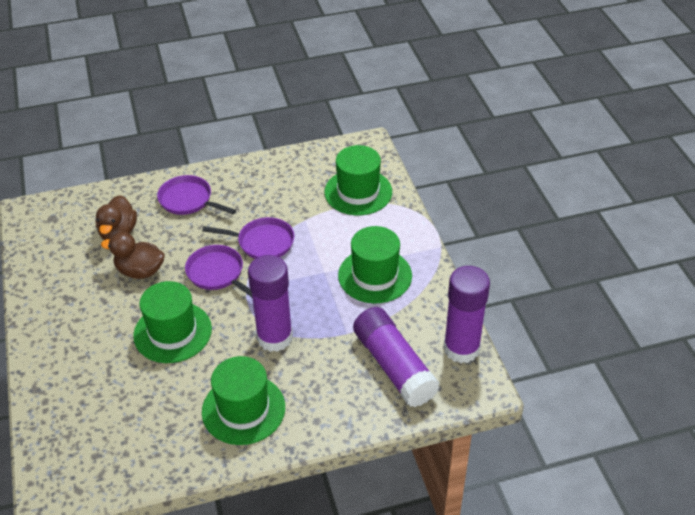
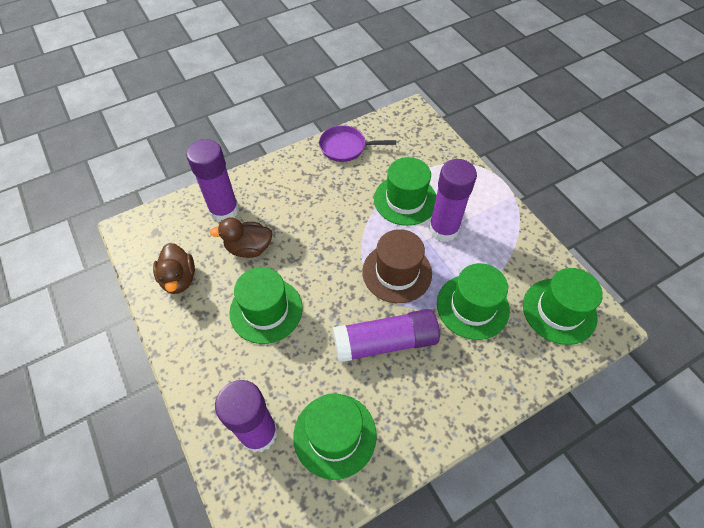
brown hat: 0 -> 1
green hat: 4 -> 5
purple glue stick: 3 -> 4
purple pan: 3 -> 1

